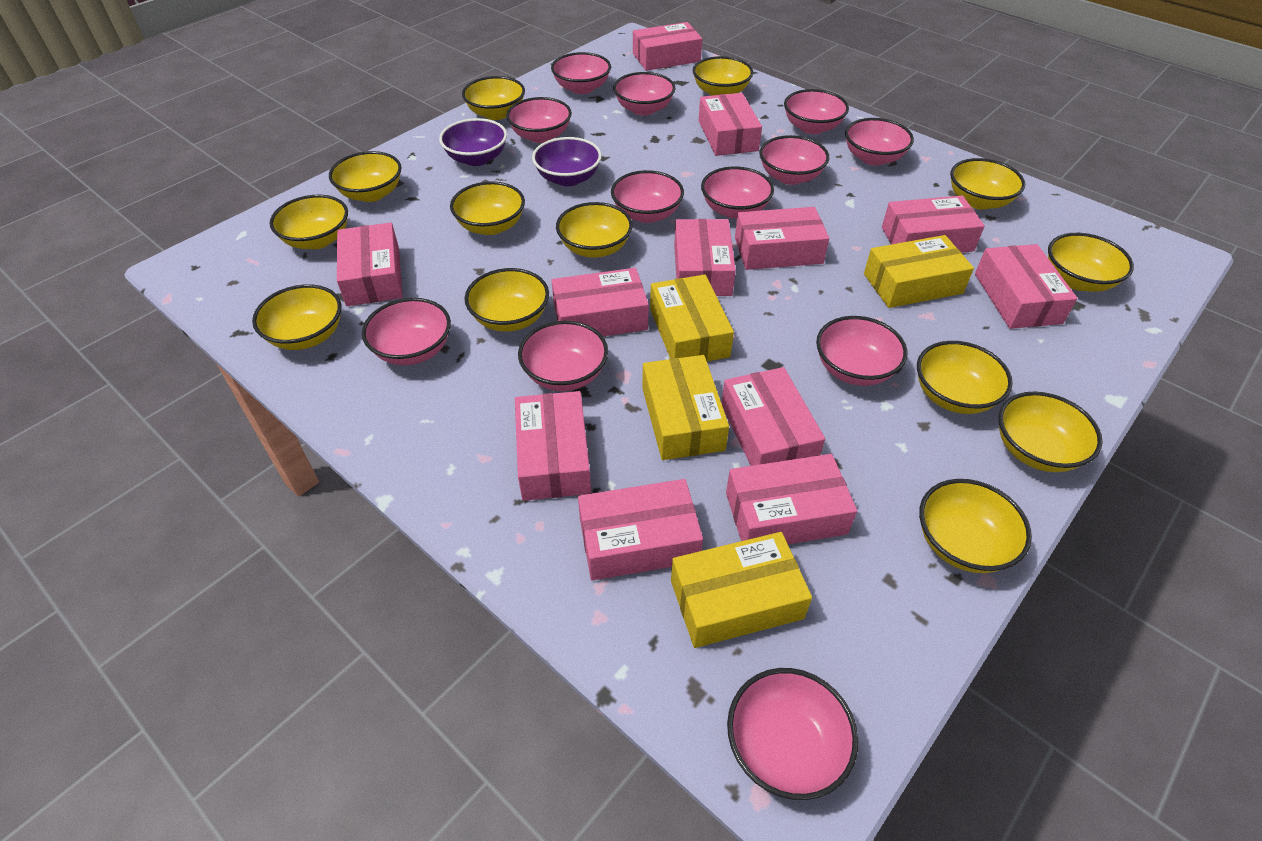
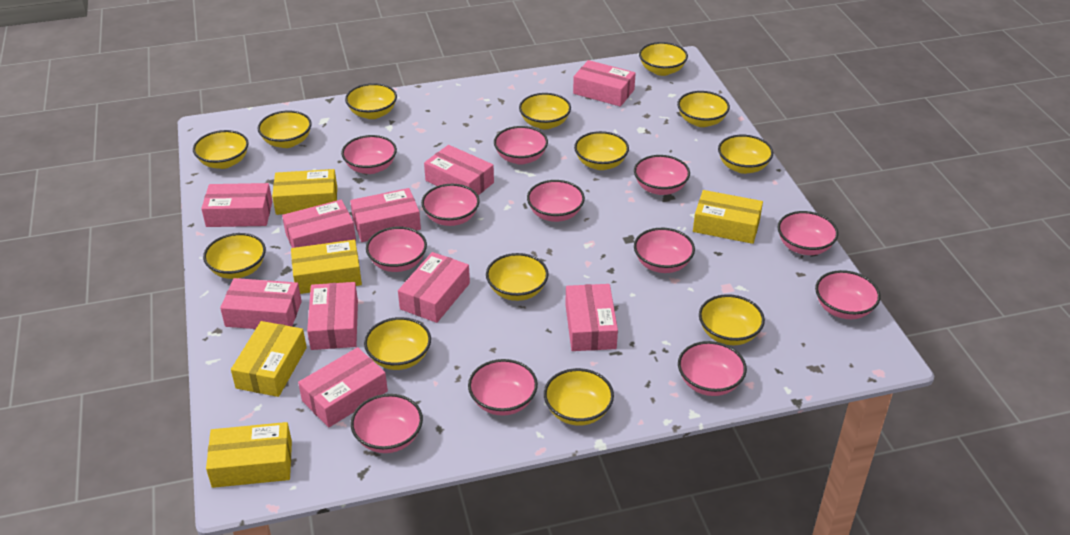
pink box: 12 -> 10
purple bowl: 2 -> 0
yellow box: 4 -> 5

